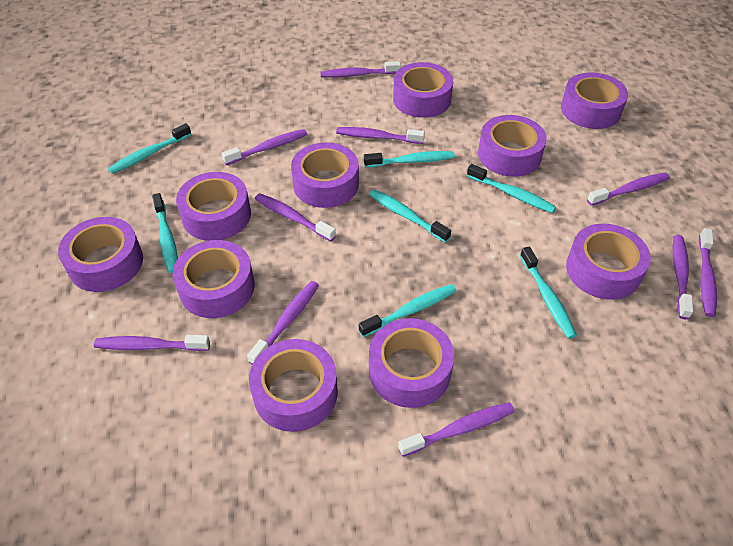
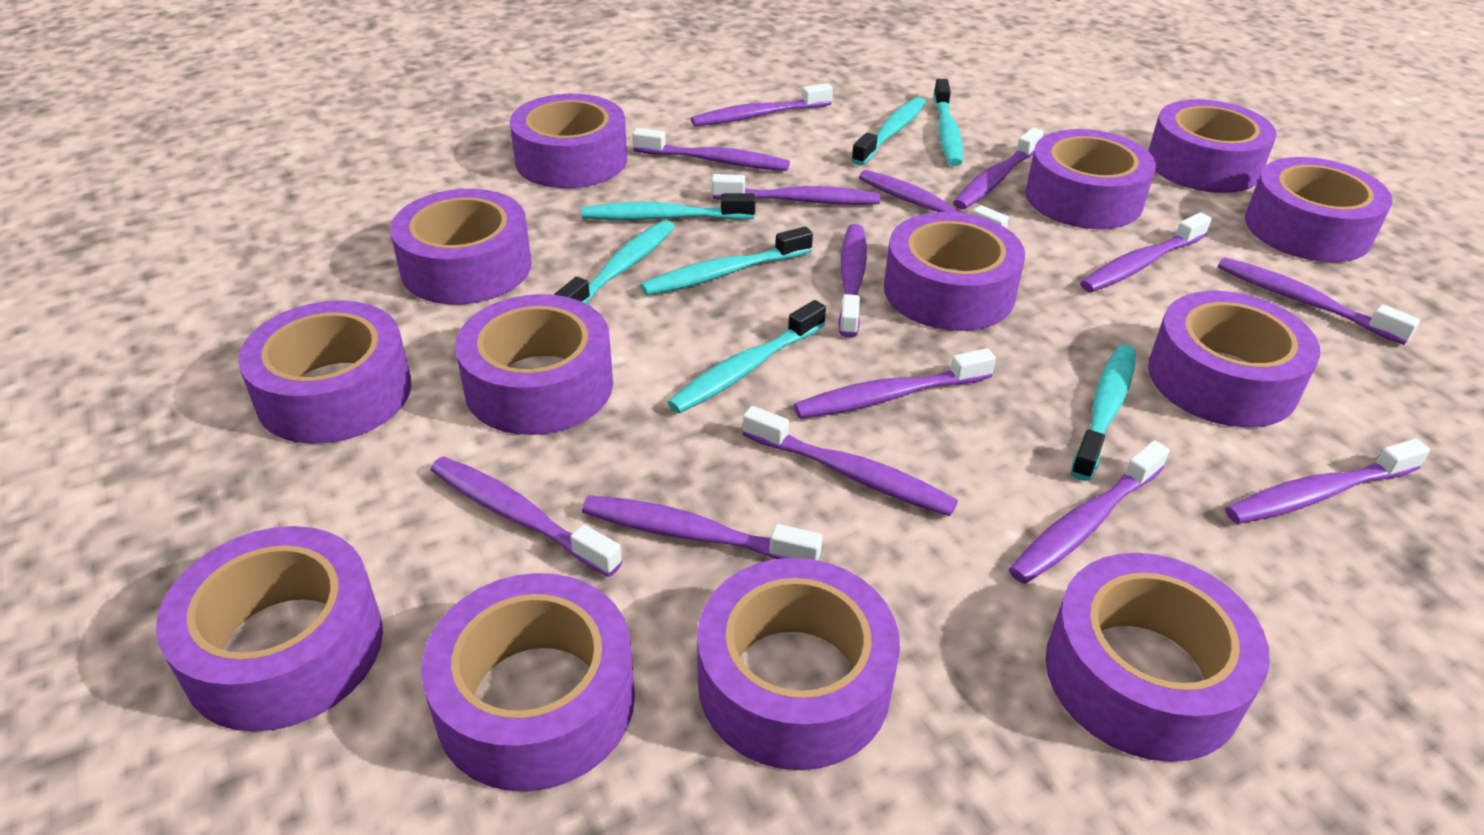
purple tape: 10 -> 13
purple toothbrush: 10 -> 14

